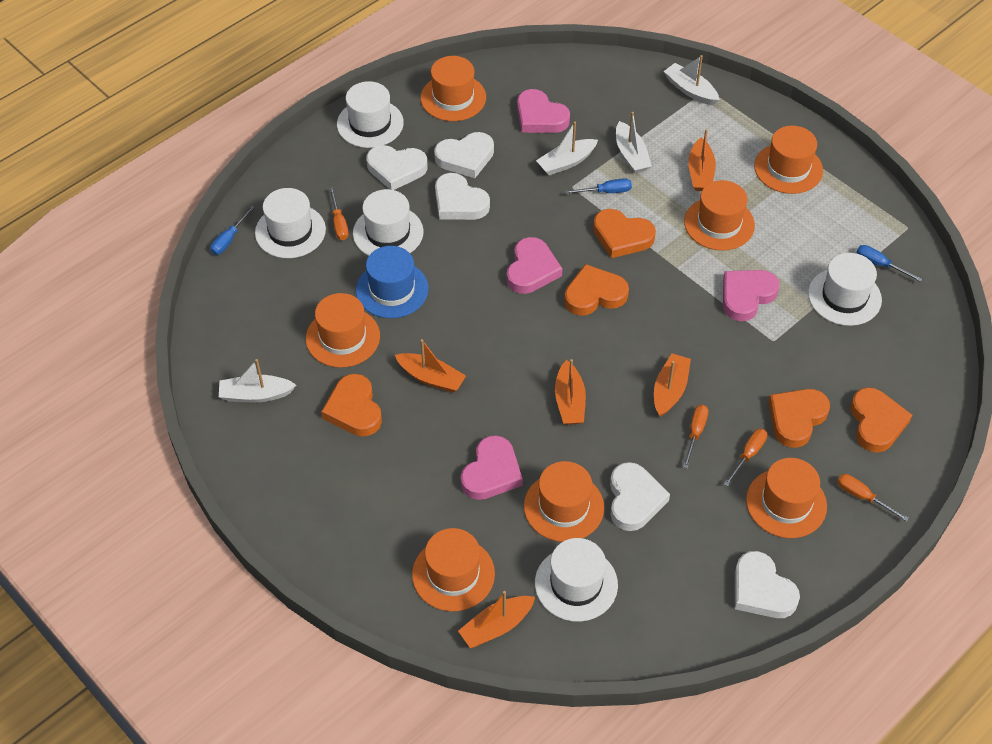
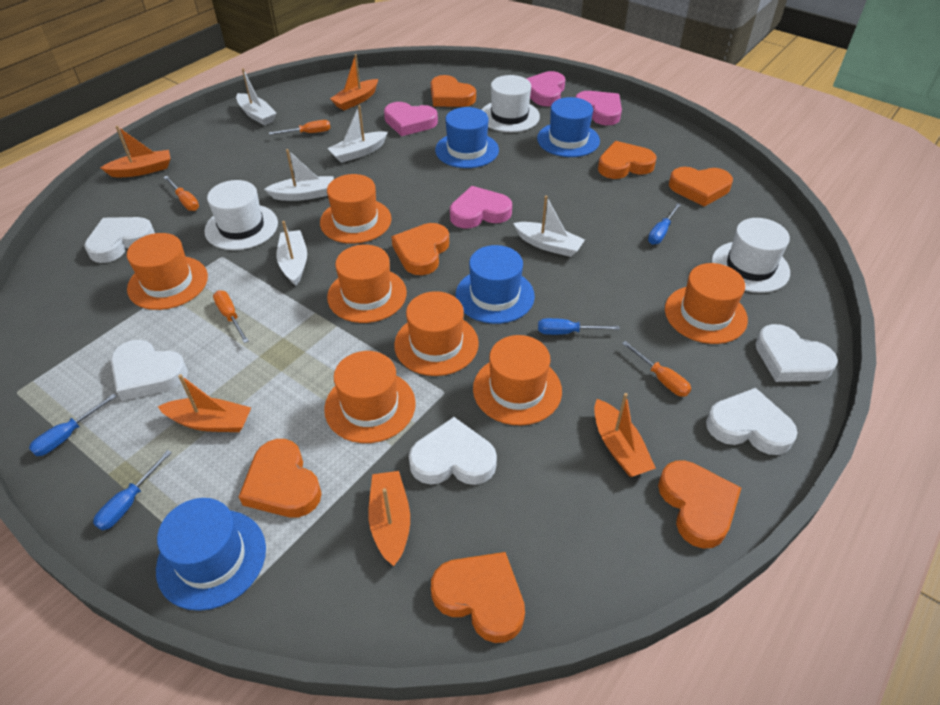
blue hat: 1 -> 4
blue screwdriver: 3 -> 4
orange heart: 5 -> 7
white boat: 4 -> 5
white hat: 5 -> 3

